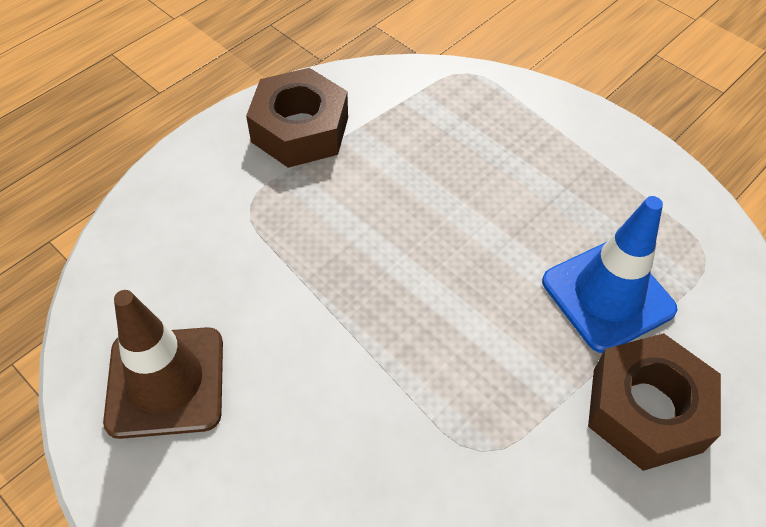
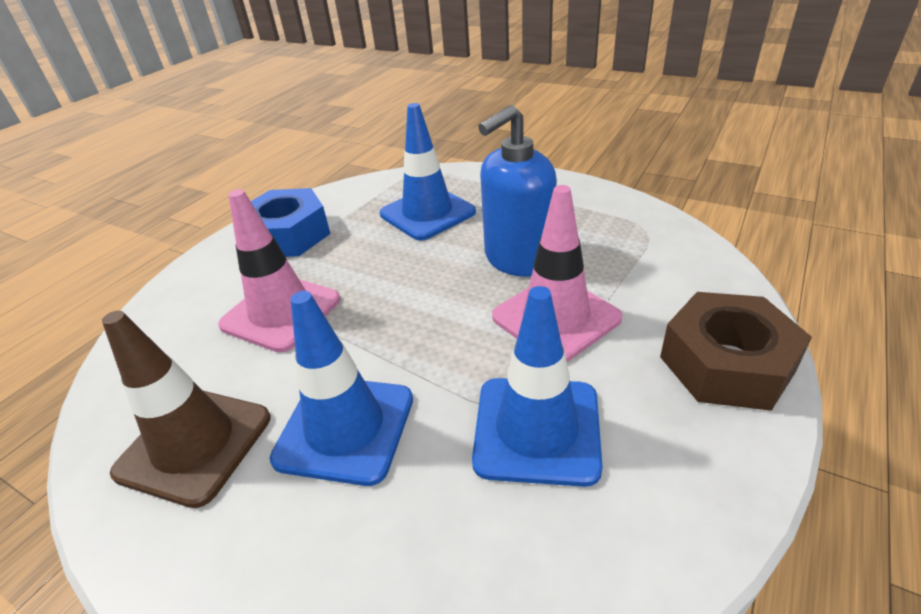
blue nut: 0 -> 1
blue soap dispenser: 0 -> 1
blue traffic cone: 1 -> 3
brown nut: 2 -> 1
pink traffic cone: 0 -> 2

